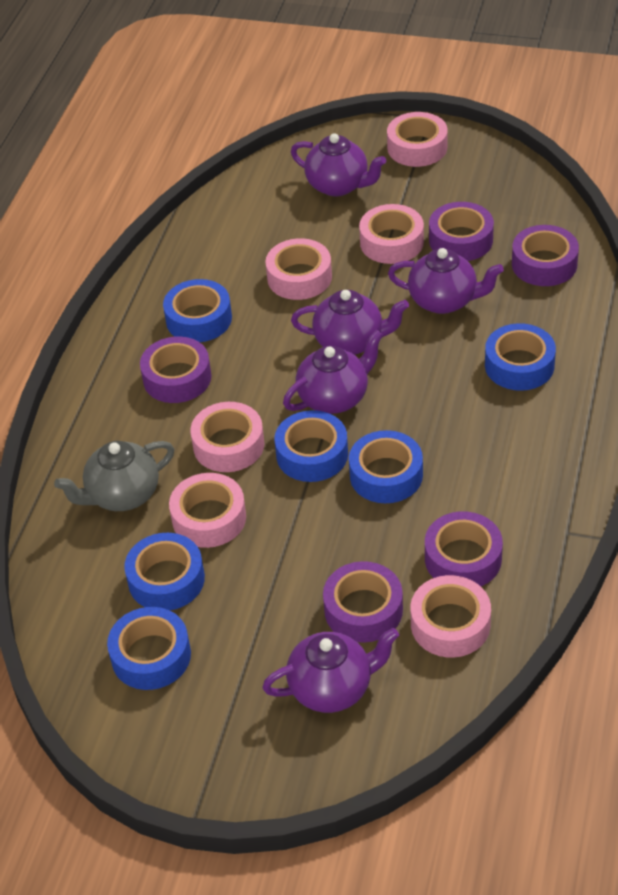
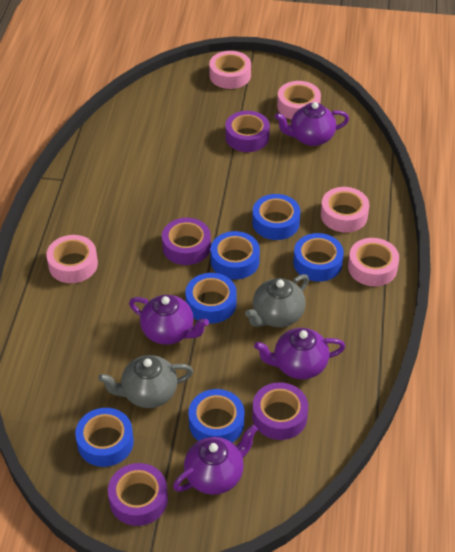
grey teapot: 1 -> 2
pink tape: 6 -> 5
purple tape: 5 -> 4
purple teapot: 5 -> 4

